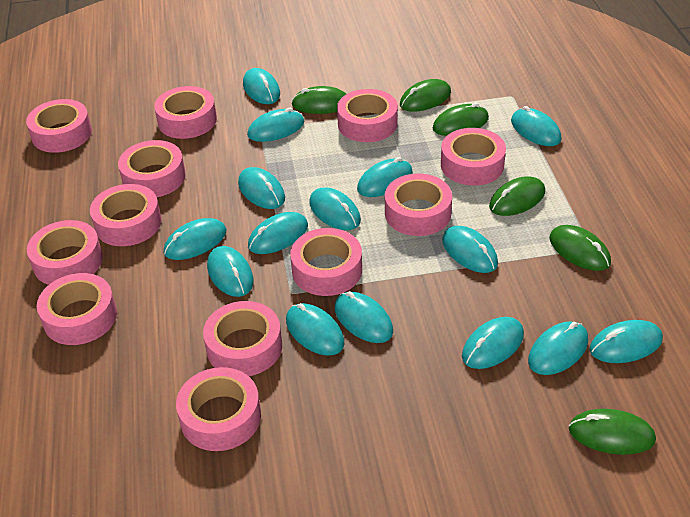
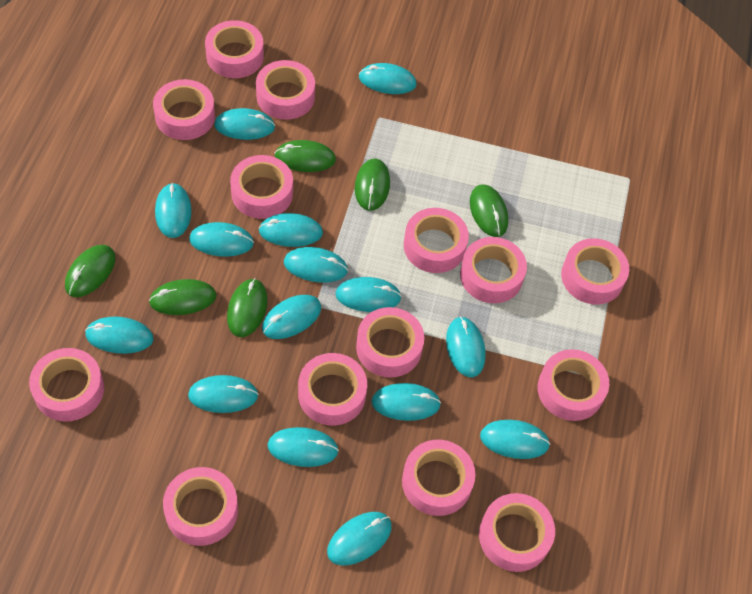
pink tape: 12 -> 14

